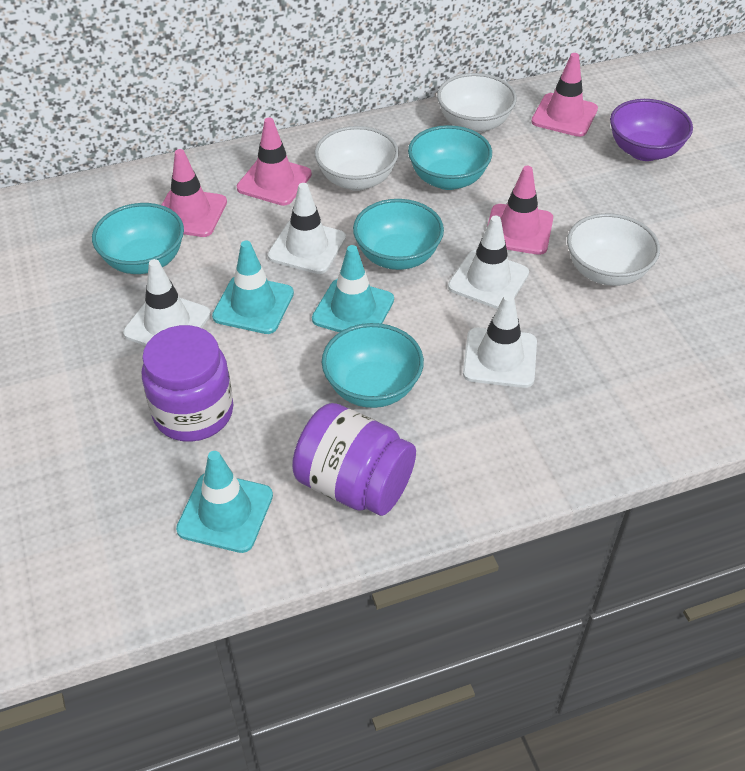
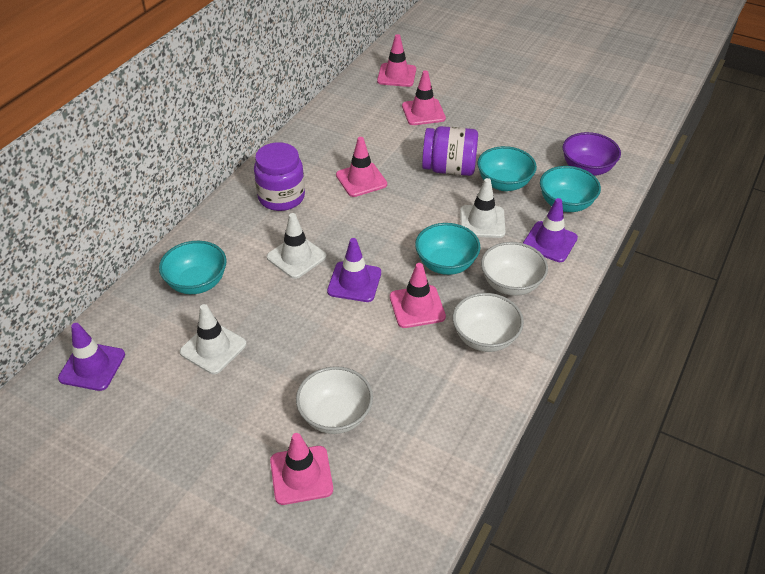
pink traffic cone: 4 -> 5
purple traffic cone: 0 -> 3
turquoise traffic cone: 3 -> 0
white traffic cone: 4 -> 3

